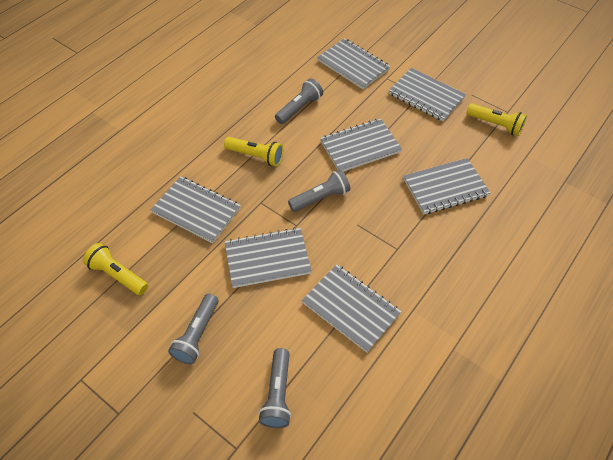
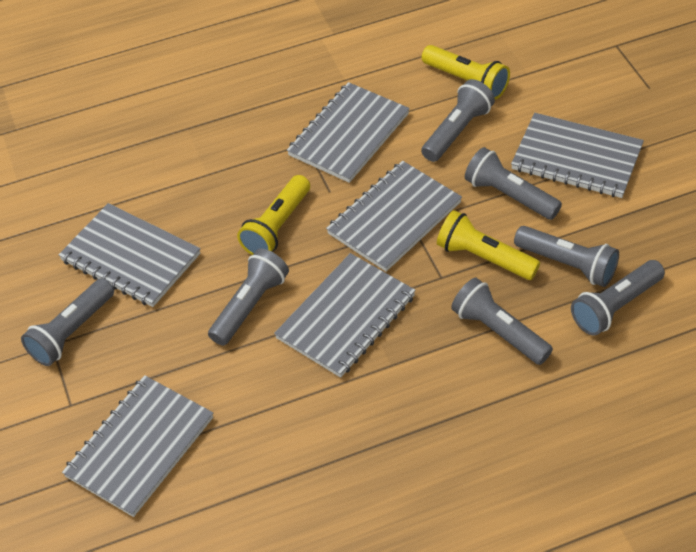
grey flashlight: 4 -> 7
grey notebook: 7 -> 6

